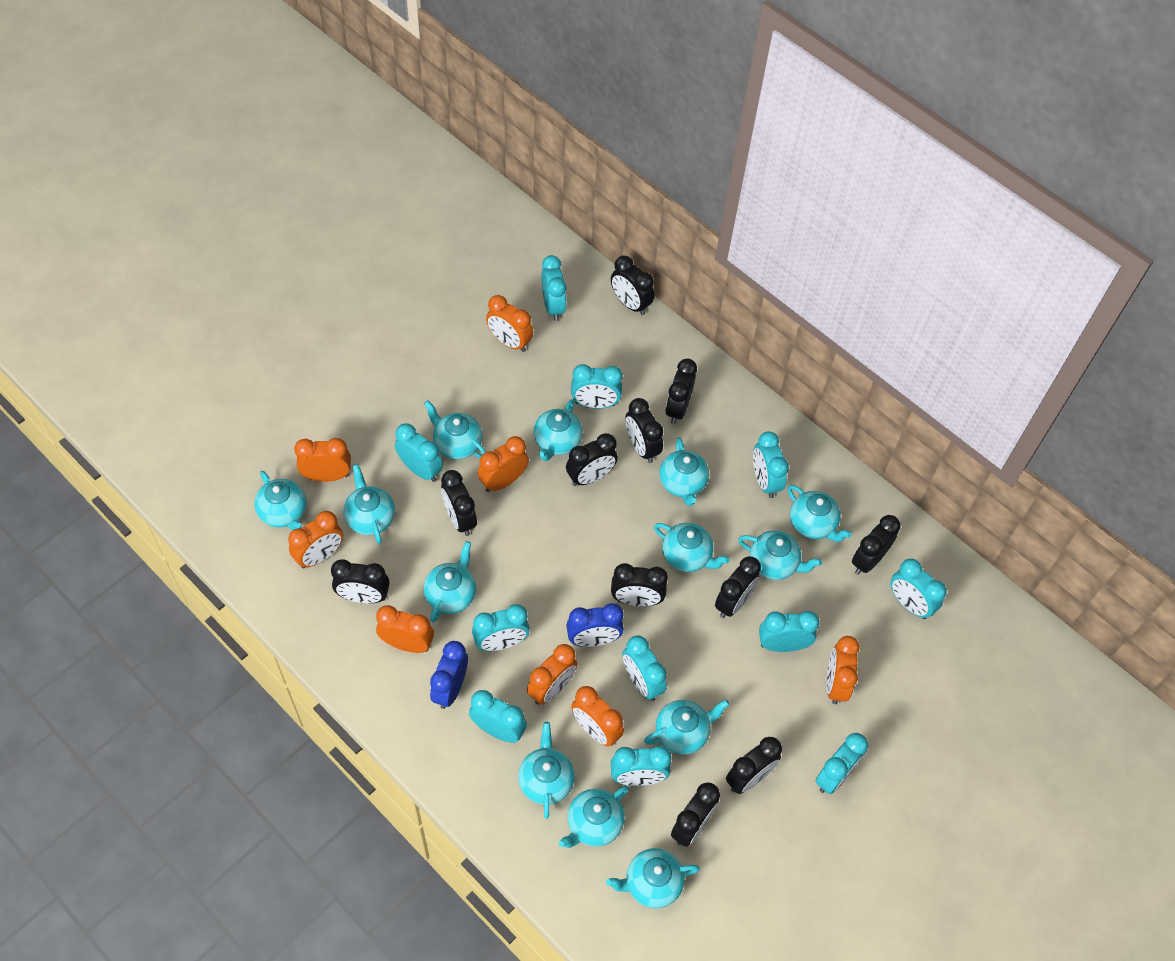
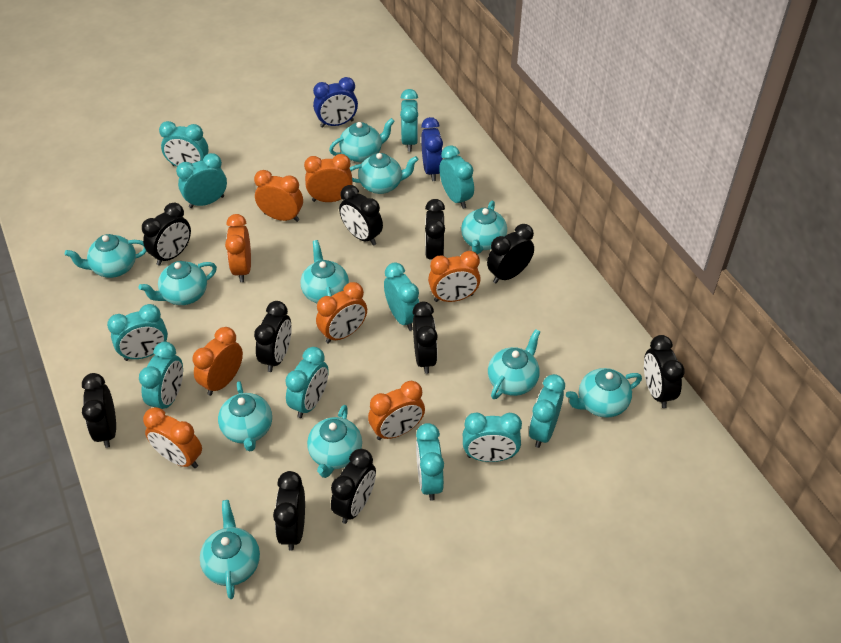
black clock: 11 -> 10
turquoise teapot: 13 -> 11

